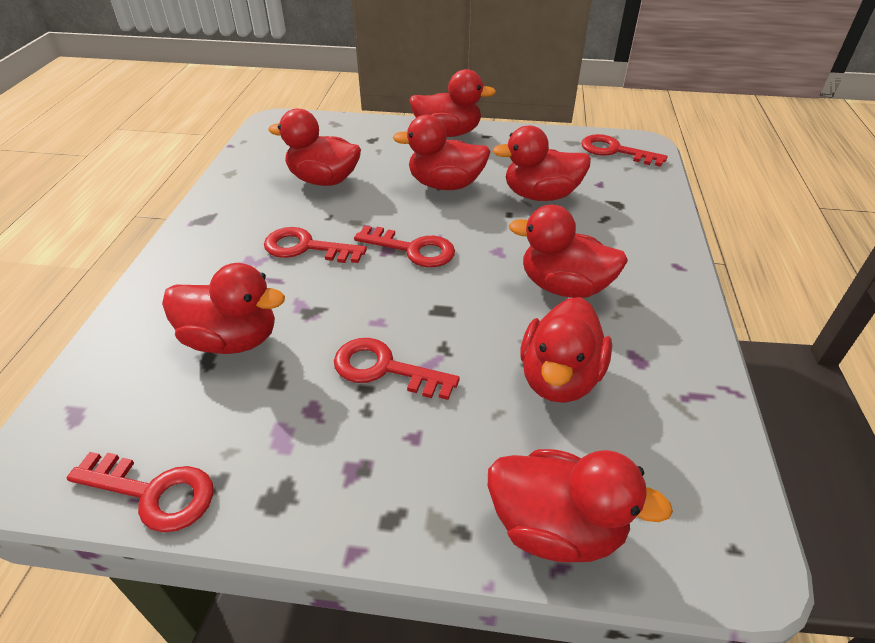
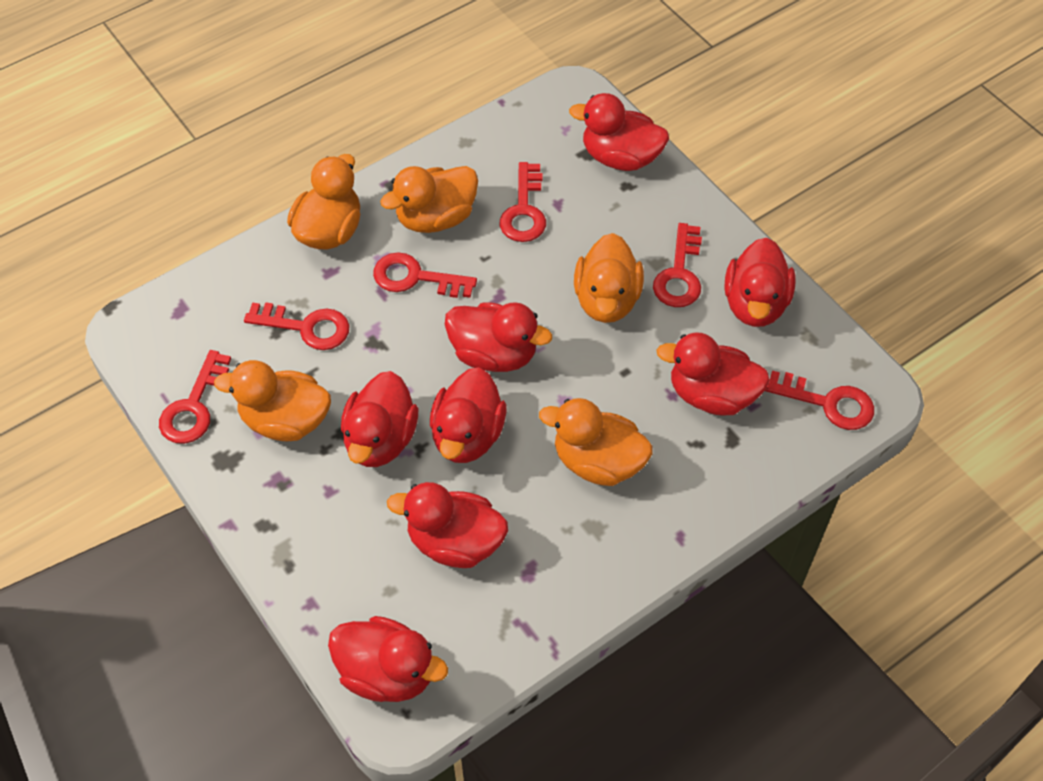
orange duck: 0 -> 5
red key: 5 -> 6

